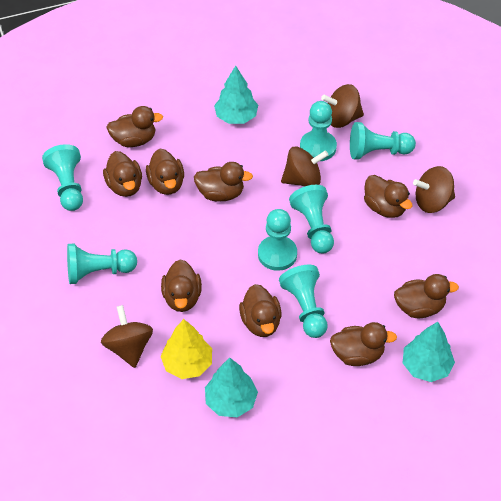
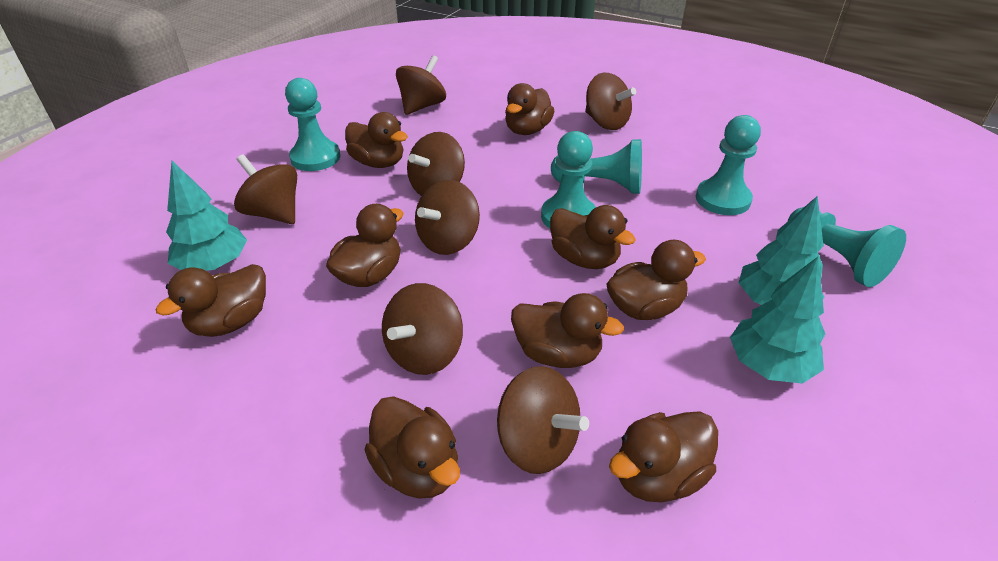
brown spinning top: 4 -> 7
turquoise pawn: 7 -> 5
yellow tree: 1 -> 0

